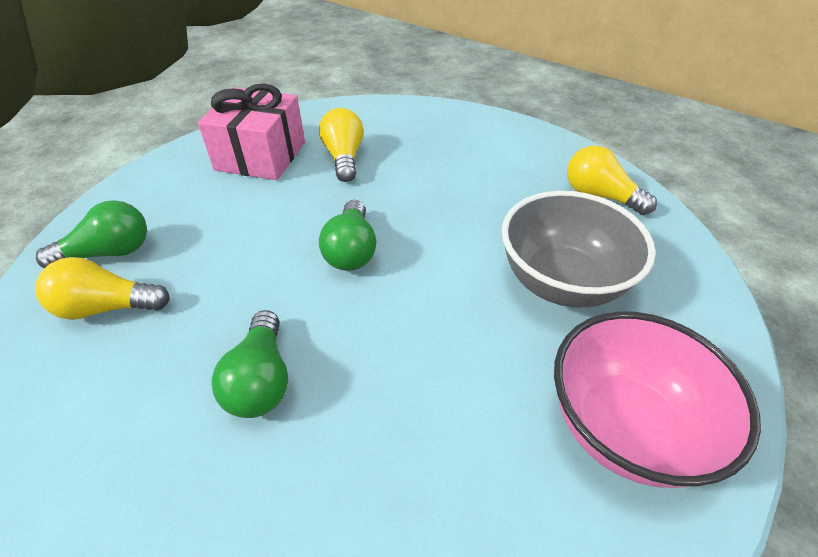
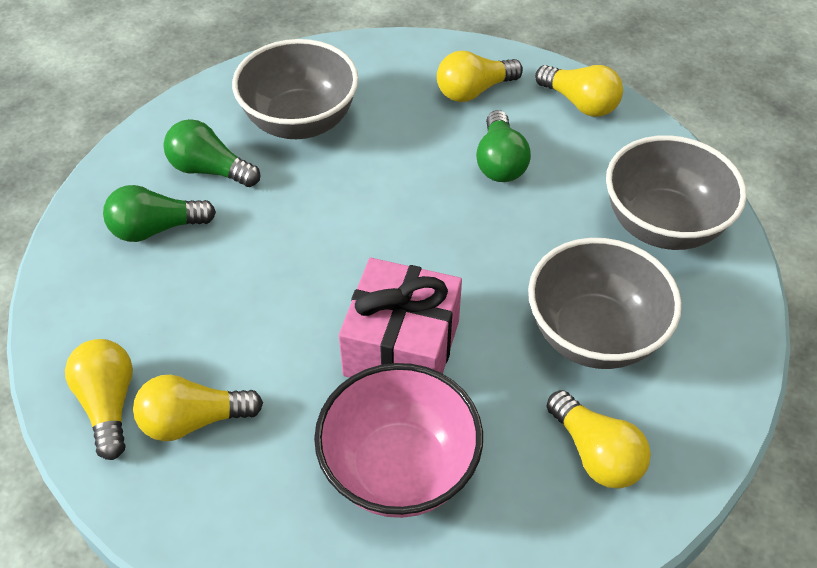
grey bowl: 1 -> 3
yellow light bulb: 3 -> 5

